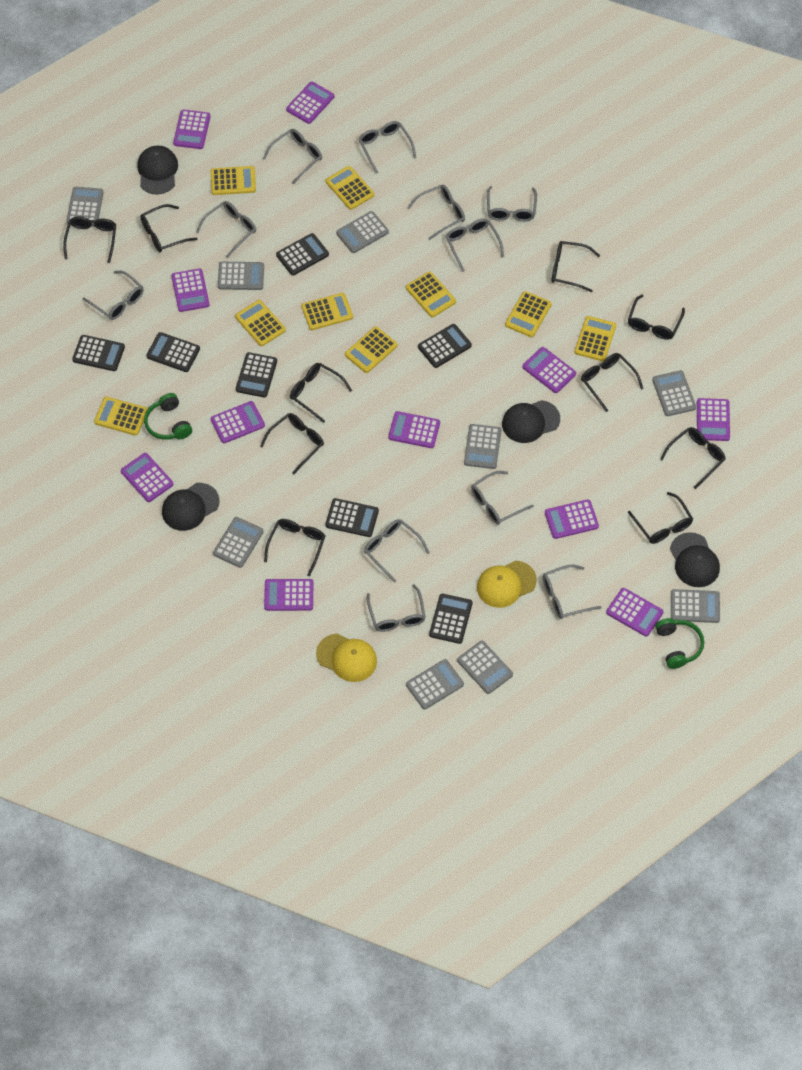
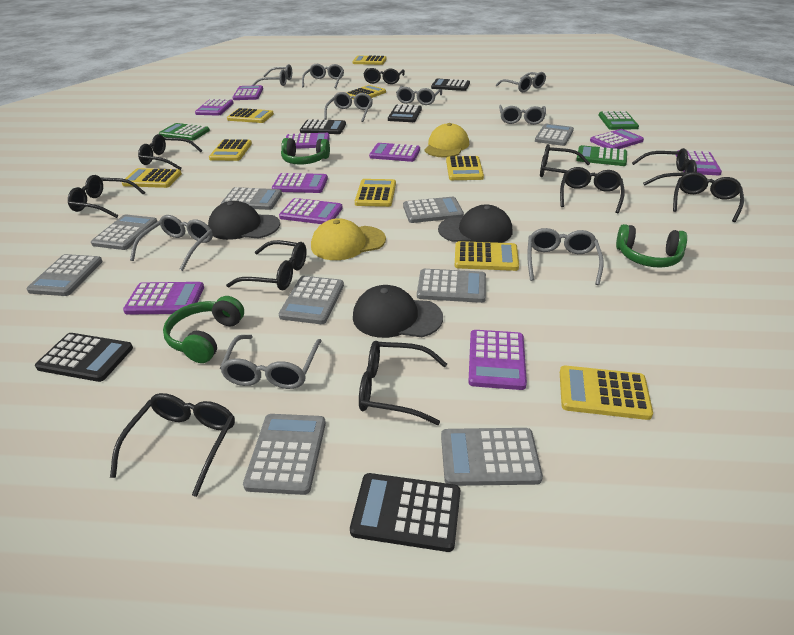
black calculator: 7 -> 5
black cap: 4 -> 3
green calculator: 0 -> 3
green headphones: 2 -> 3
grey glasses: 11 -> 9
purple calculator: 11 -> 10

